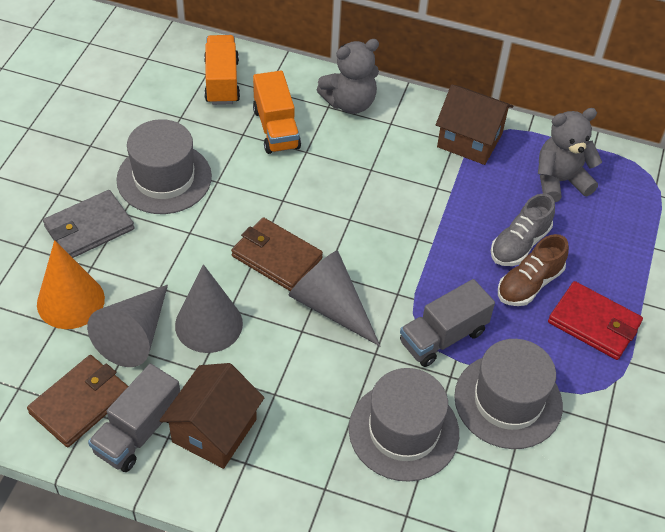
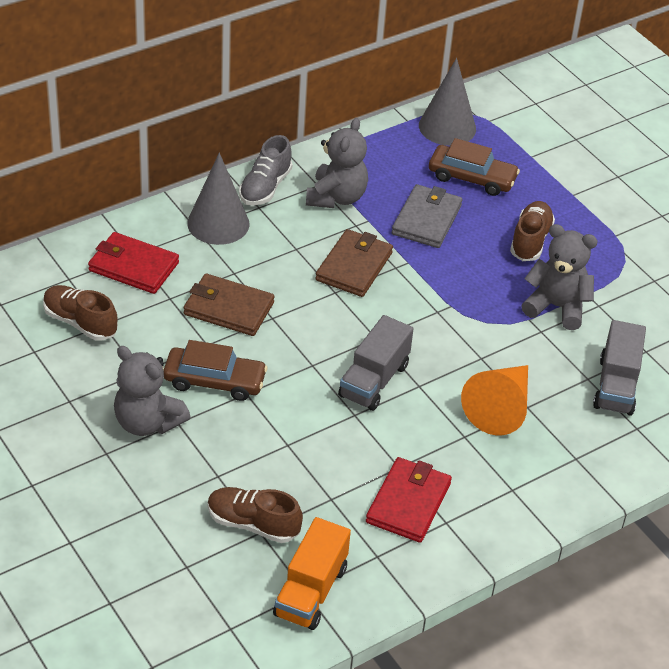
brown car: 0 -> 2
brown house: 2 -> 0
brown shoe: 1 -> 3
grey cone: 3 -> 2
grey hat: 3 -> 0
grey teddy bear: 2 -> 3
orange truck: 2 -> 1
red wallet: 1 -> 2

